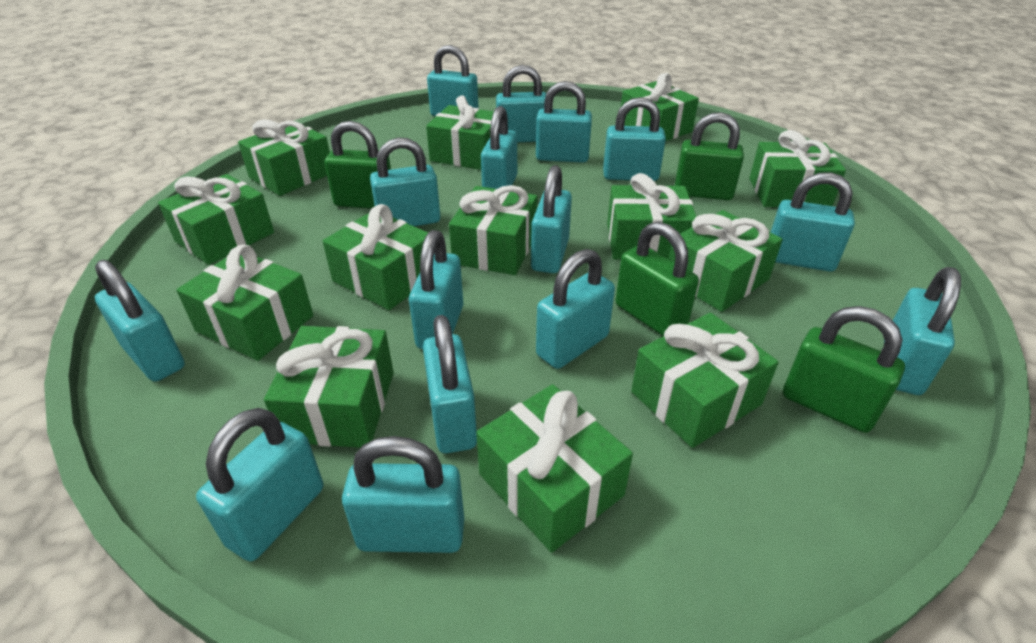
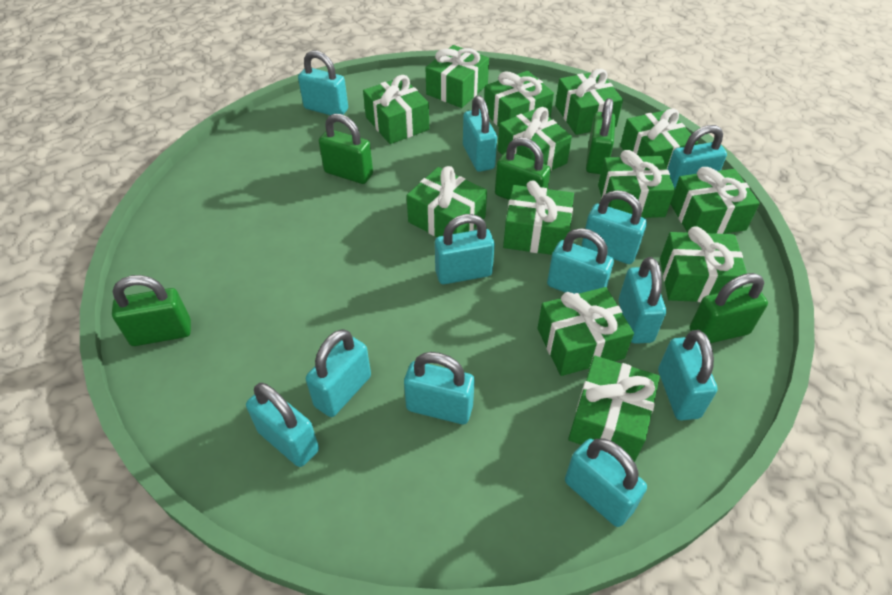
green padlock: 4 -> 5
turquoise padlock: 15 -> 12

